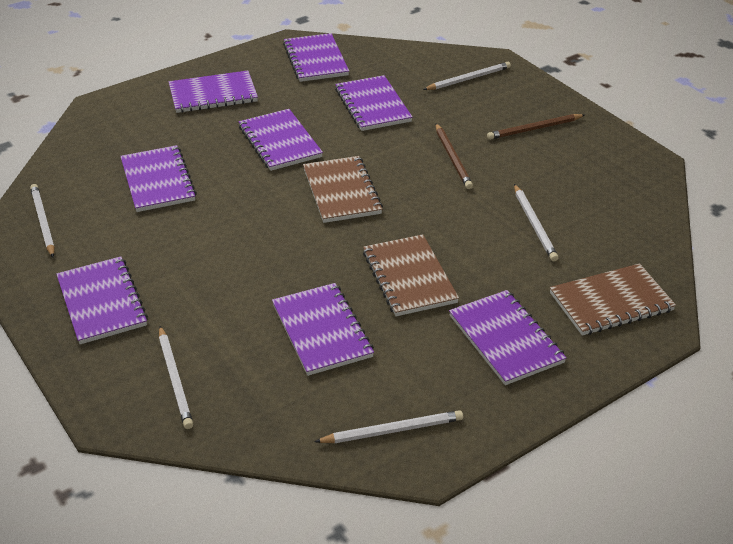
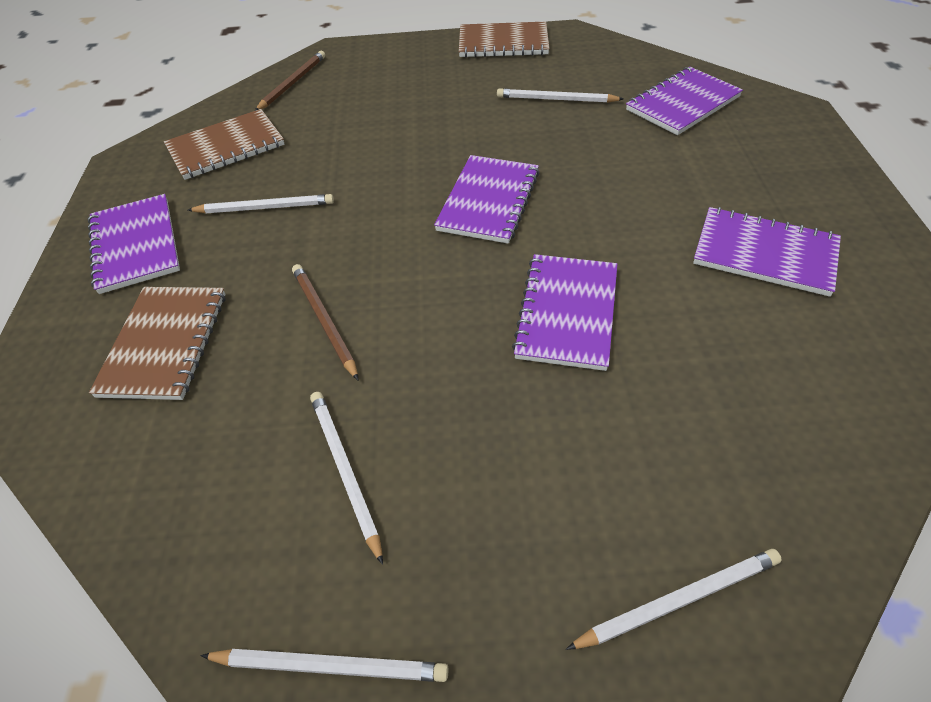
purple notebook: 8 -> 5

